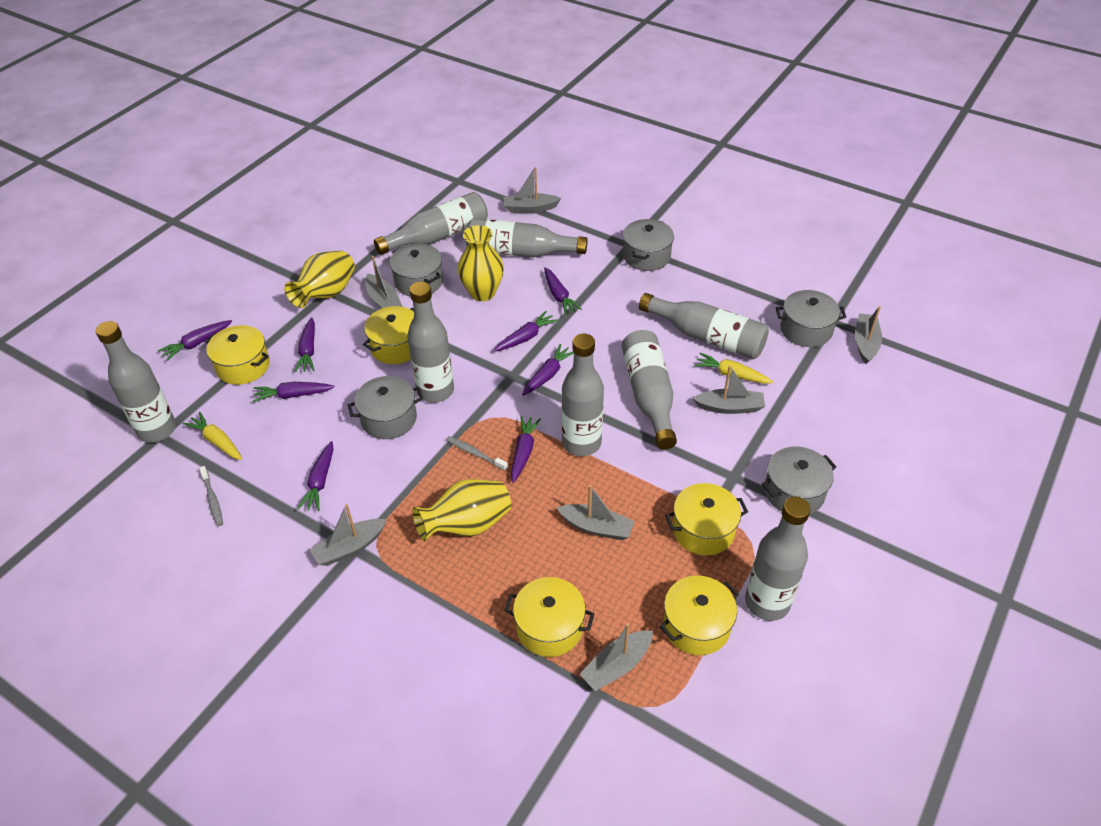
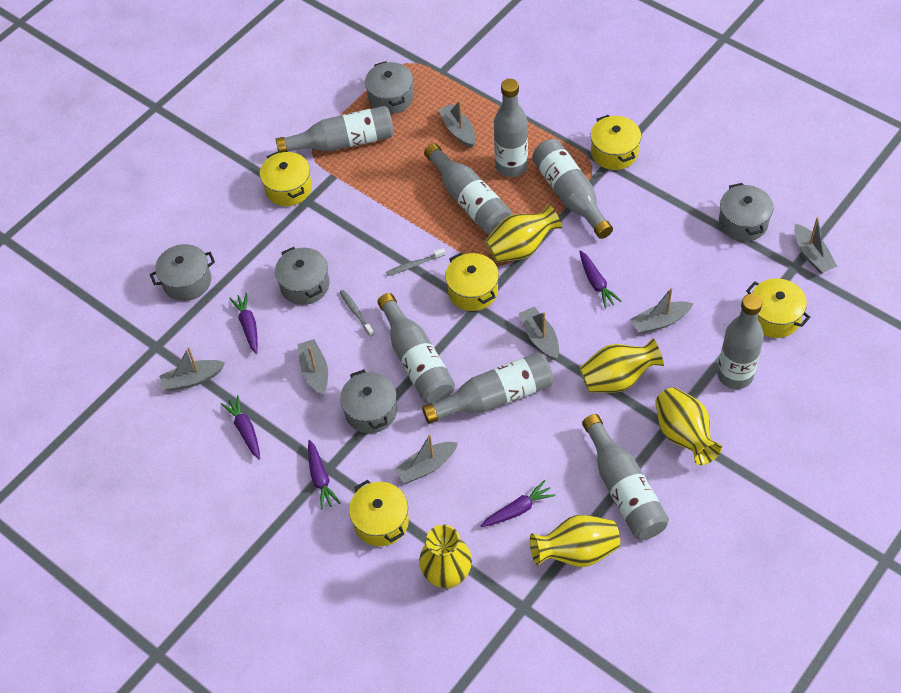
purple carrot: 8 -> 5
yellow carrot: 2 -> 0
yellow vase: 3 -> 5

